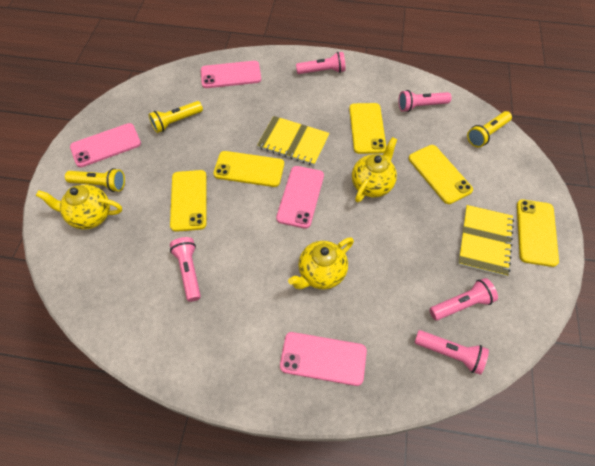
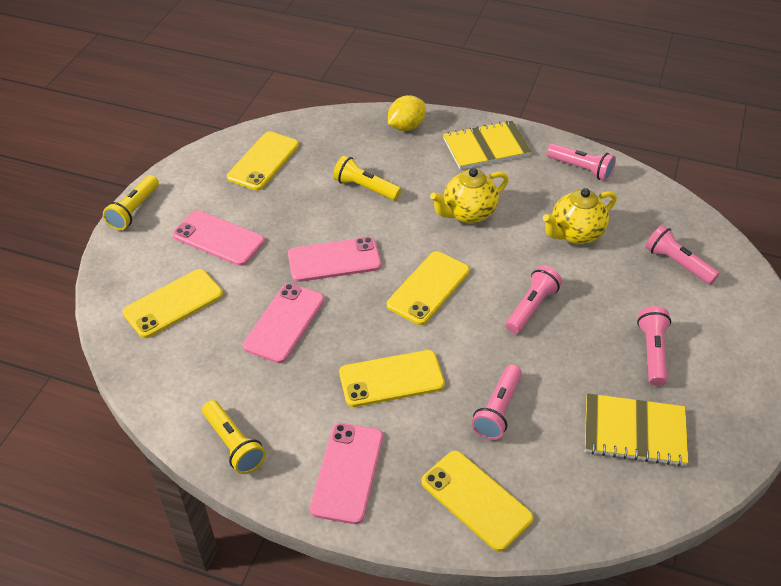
yellow lemon: 0 -> 1
yellow teapot: 3 -> 2

